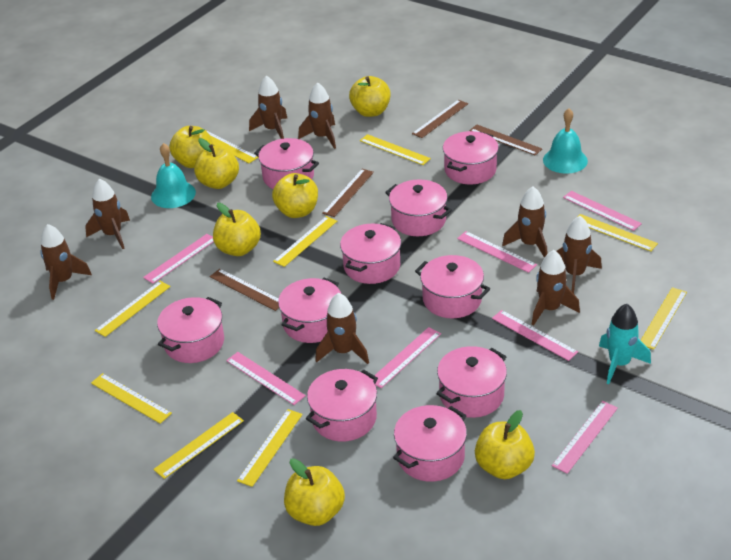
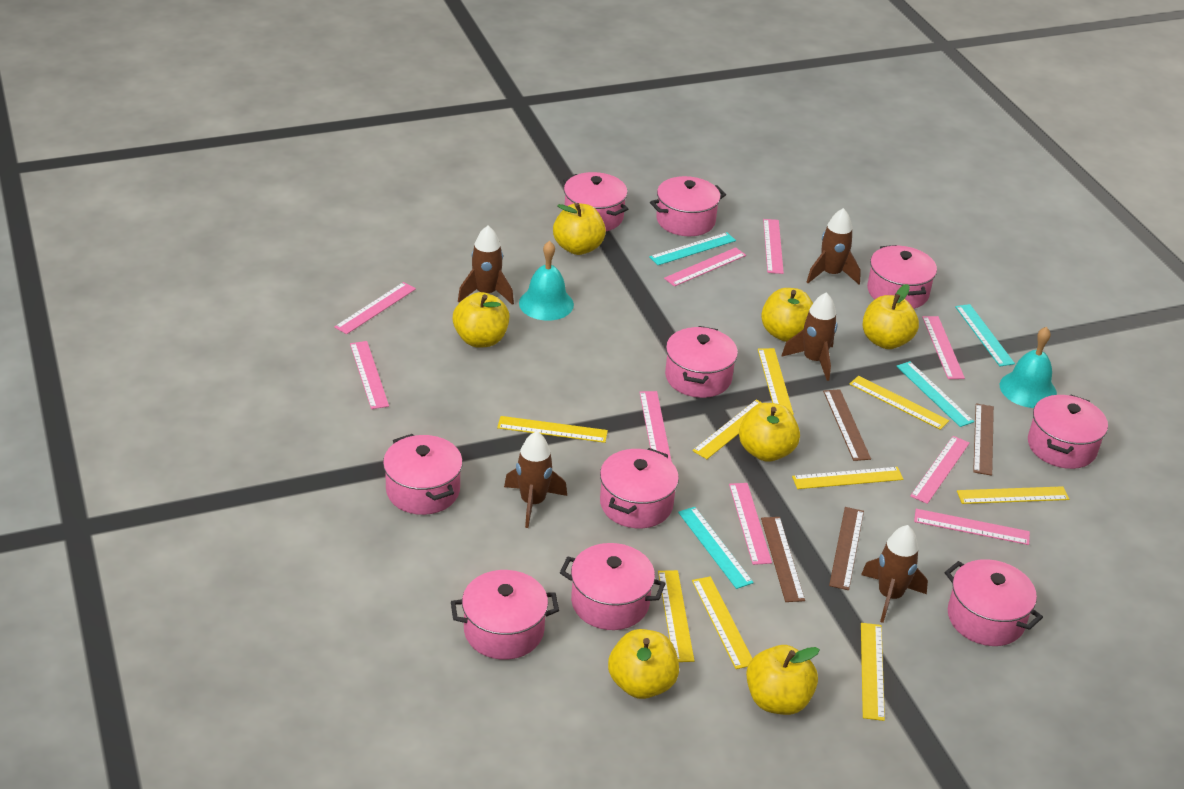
brown rocket: 8 -> 5
pink ruler: 7 -> 9
turquoise rocket: 1 -> 0
turquoise ruler: 0 -> 4

